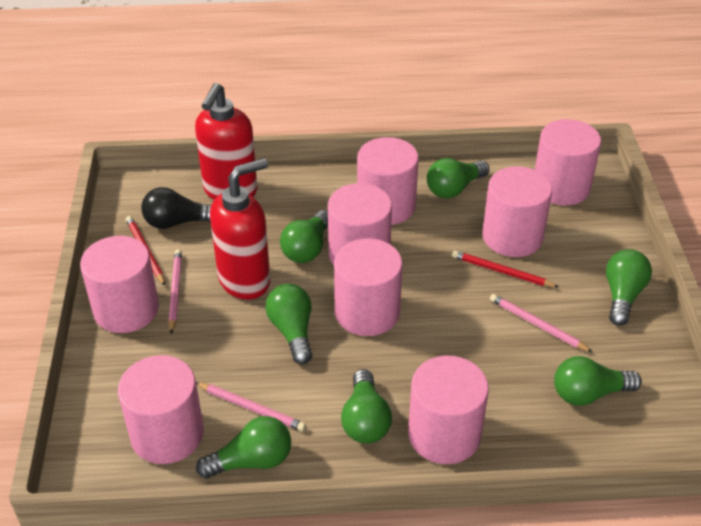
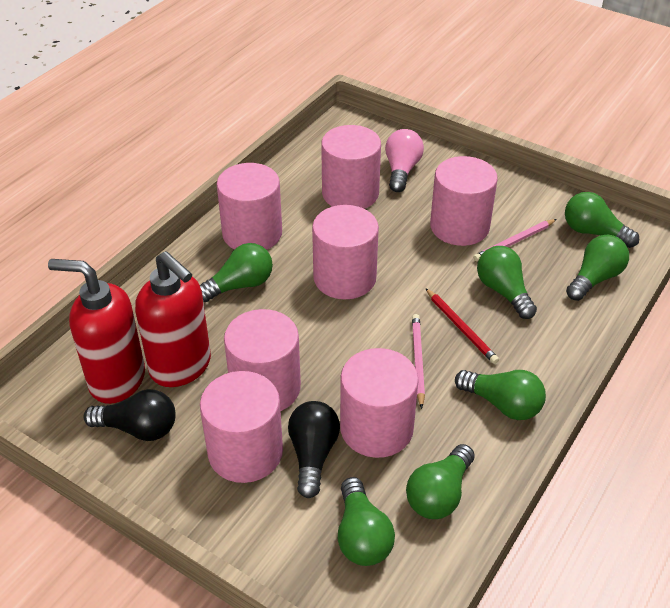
black light bulb: 1 -> 2
pink cylinder: 8 -> 7
pink light bulb: 0 -> 1
pink pencil: 3 -> 2
red pencil: 2 -> 1

